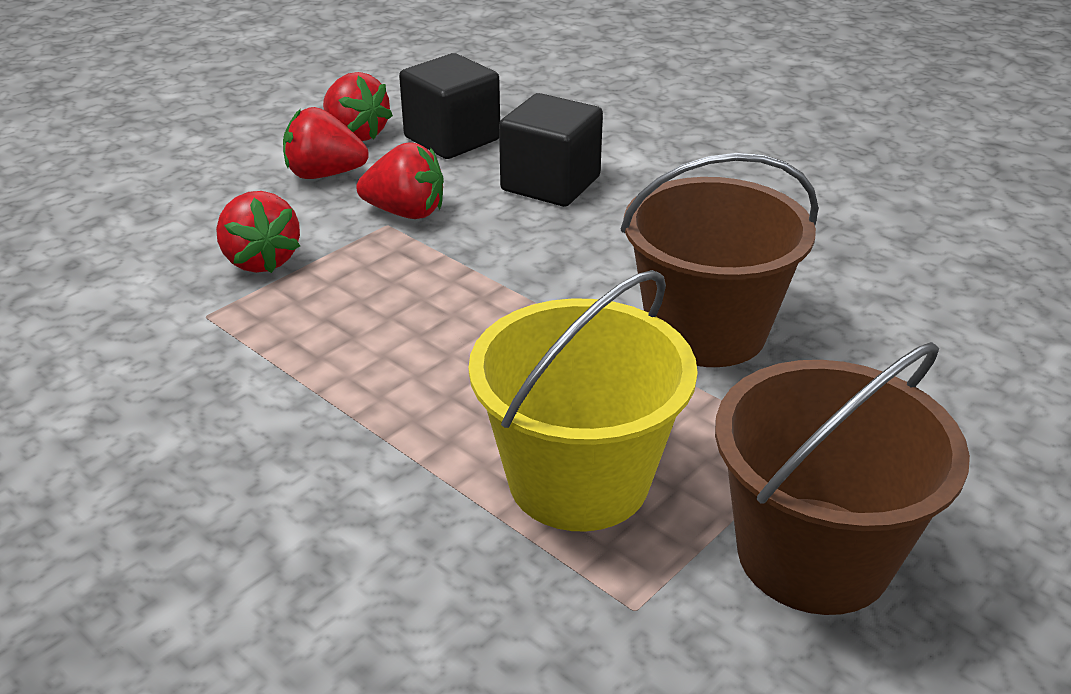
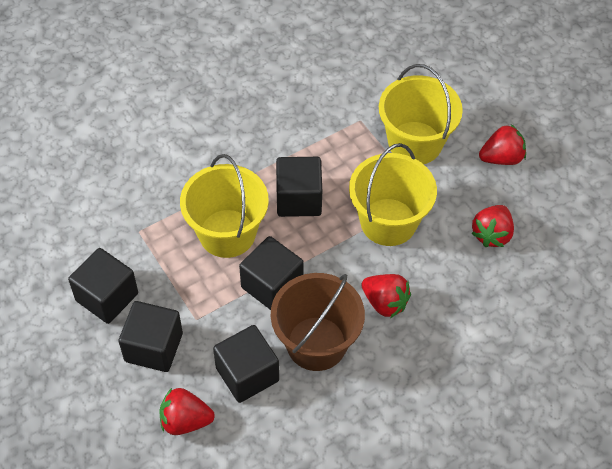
black cube: 2 -> 5
brown bucket: 2 -> 1
yellow bucket: 1 -> 3

